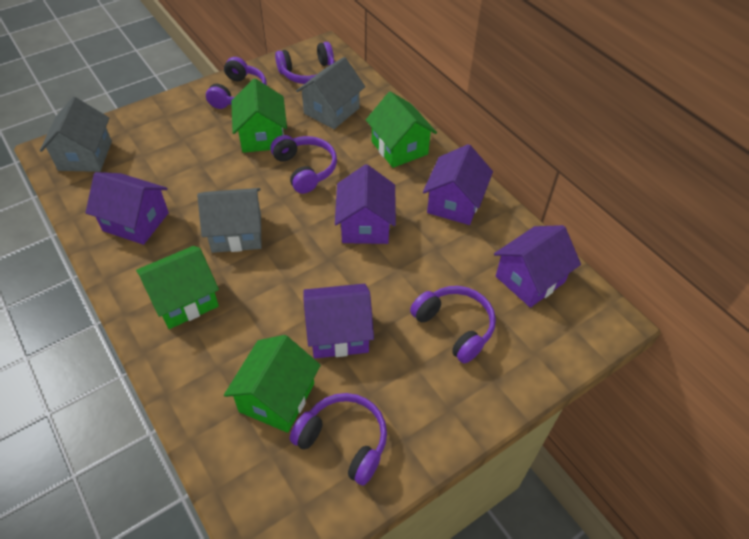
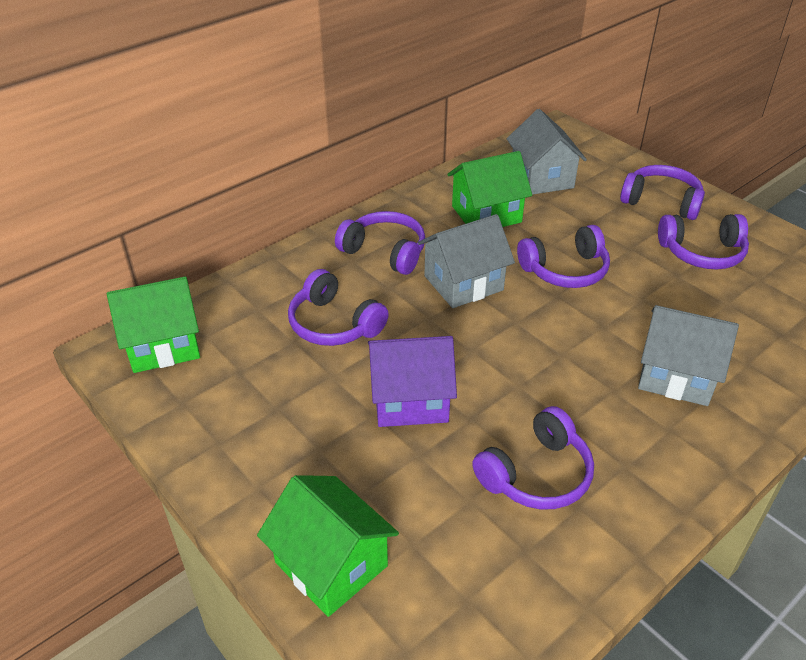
green house: 4 -> 3
purple headphones: 5 -> 6
purple house: 5 -> 1

